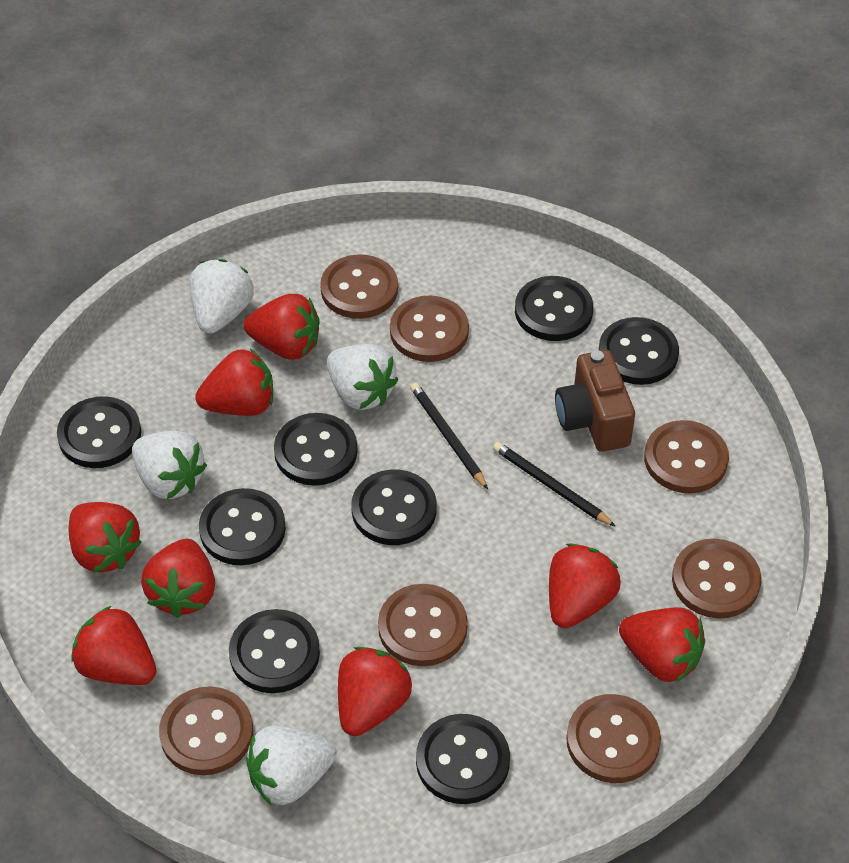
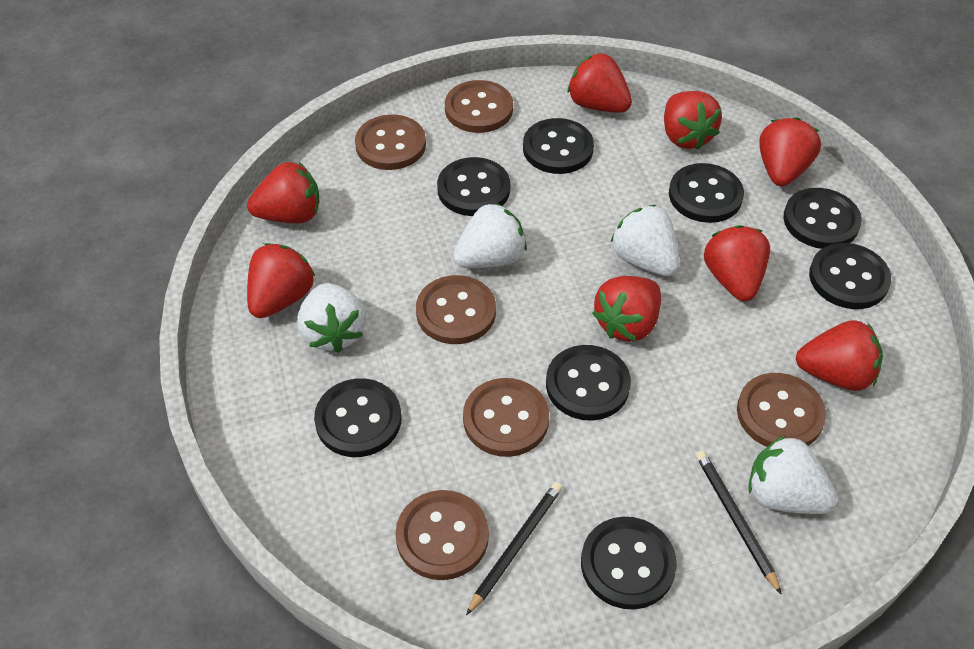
brown button: 7 -> 6
brown camera: 1 -> 0

